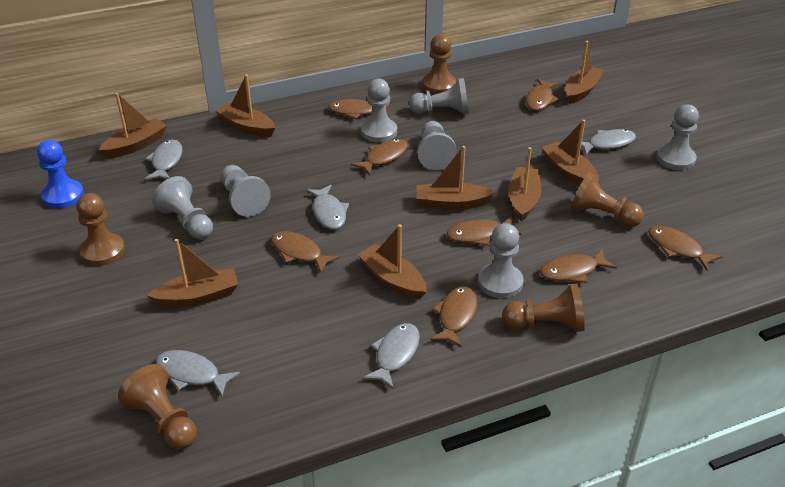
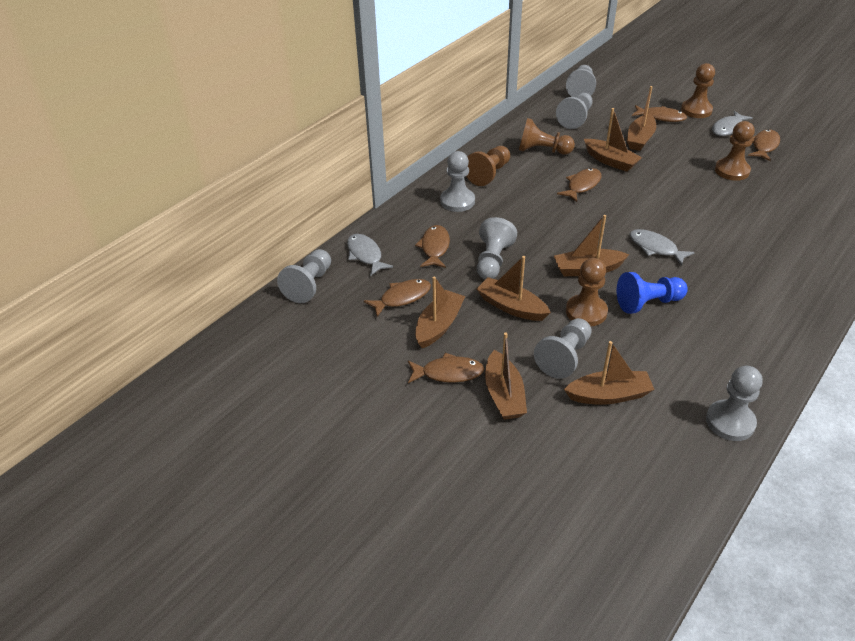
brown boat: 8 -> 7
brown fish: 8 -> 6
grey fish: 5 -> 3

